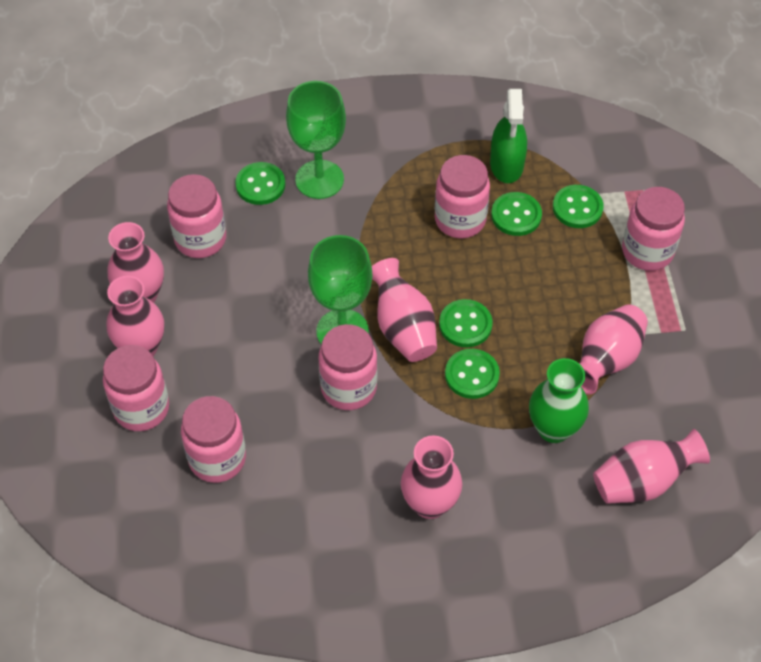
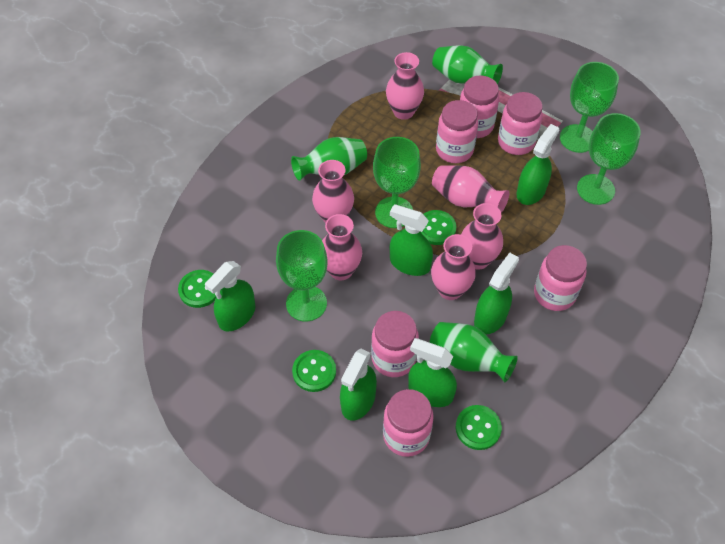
green button: 5 -> 4
green goblet: 2 -> 4
green spray bottle: 1 -> 6
green vase: 1 -> 3

